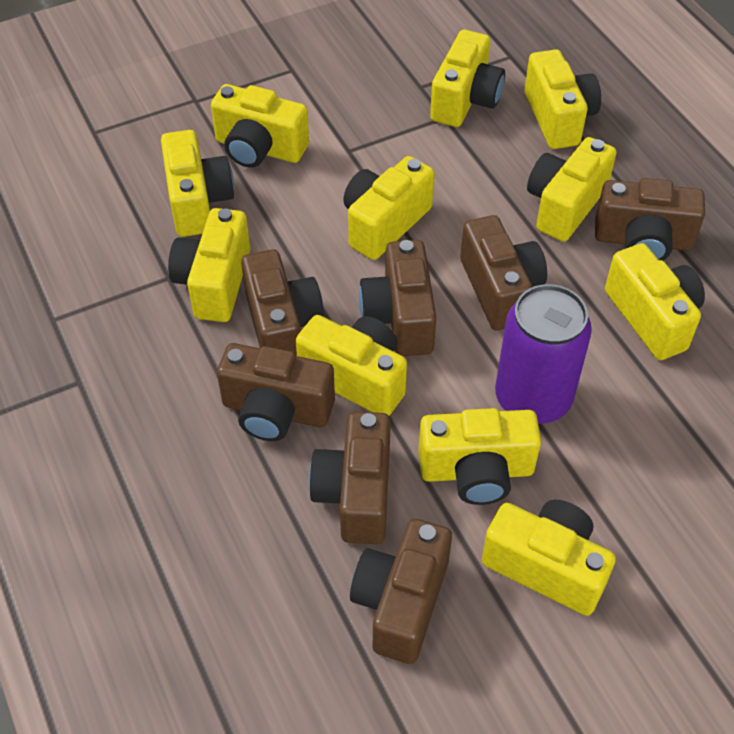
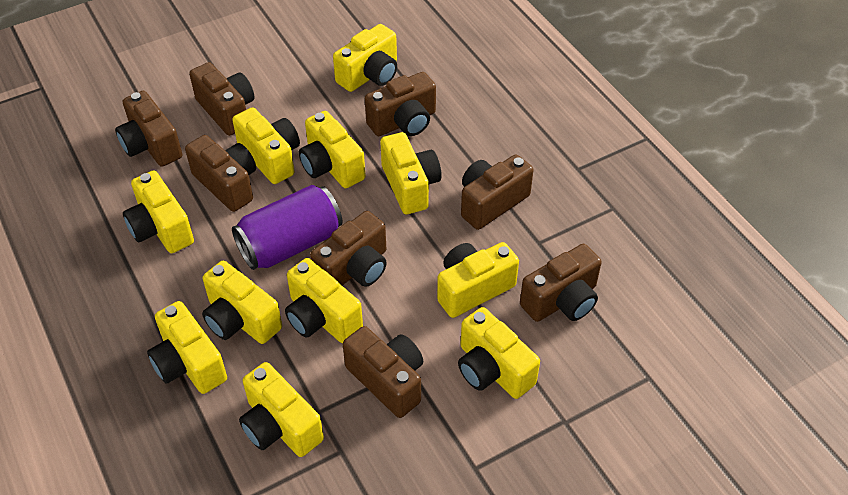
brown camera: 7 -> 8

